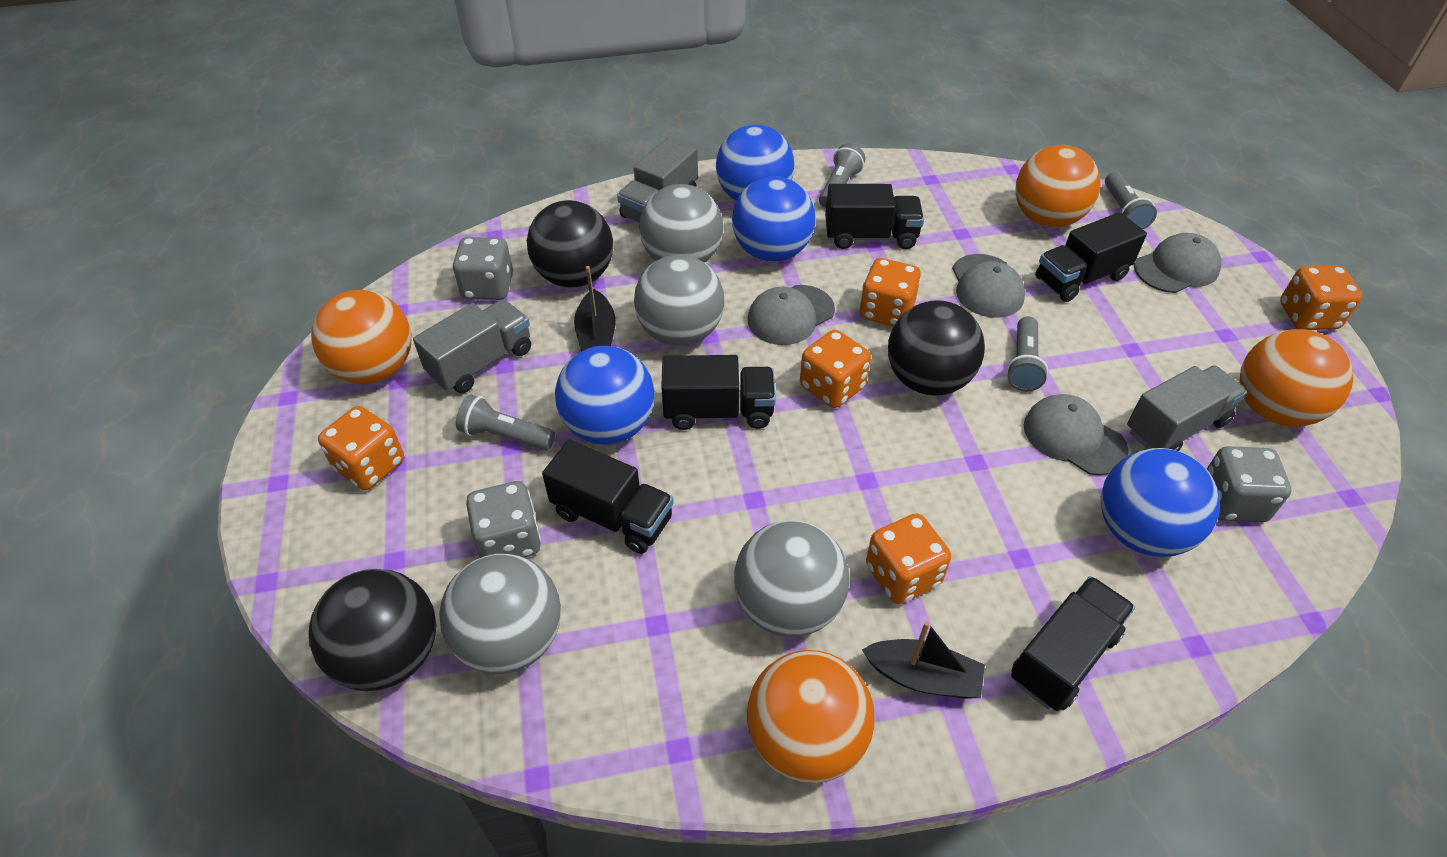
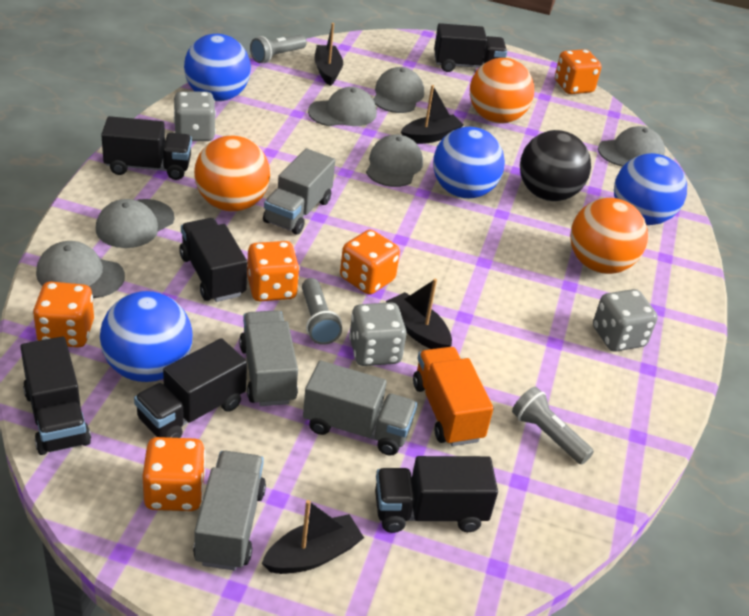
black ball: 3 -> 1
black boat: 2 -> 4
black truck: 5 -> 6
grey ball: 4 -> 0
grey cap: 4 -> 6
grey flashlight: 4 -> 3
grey truck: 3 -> 4
orange ball: 4 -> 3
orange truck: 0 -> 1

